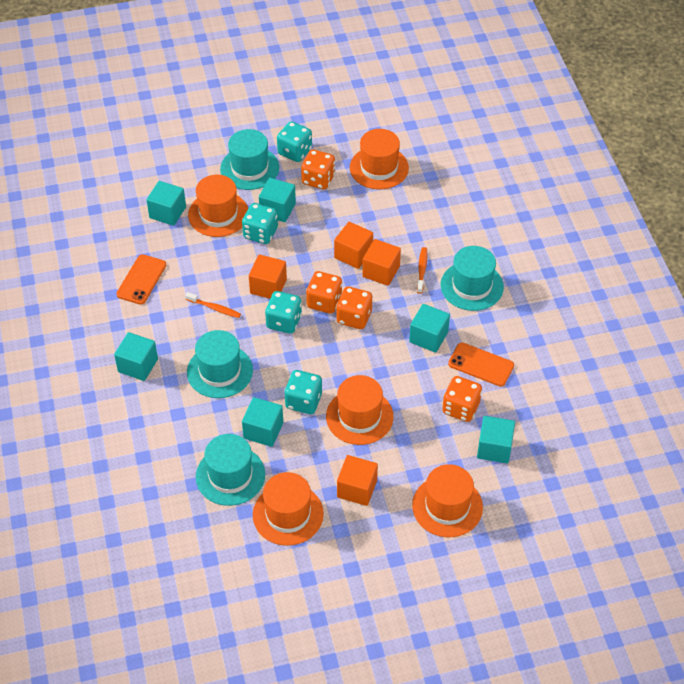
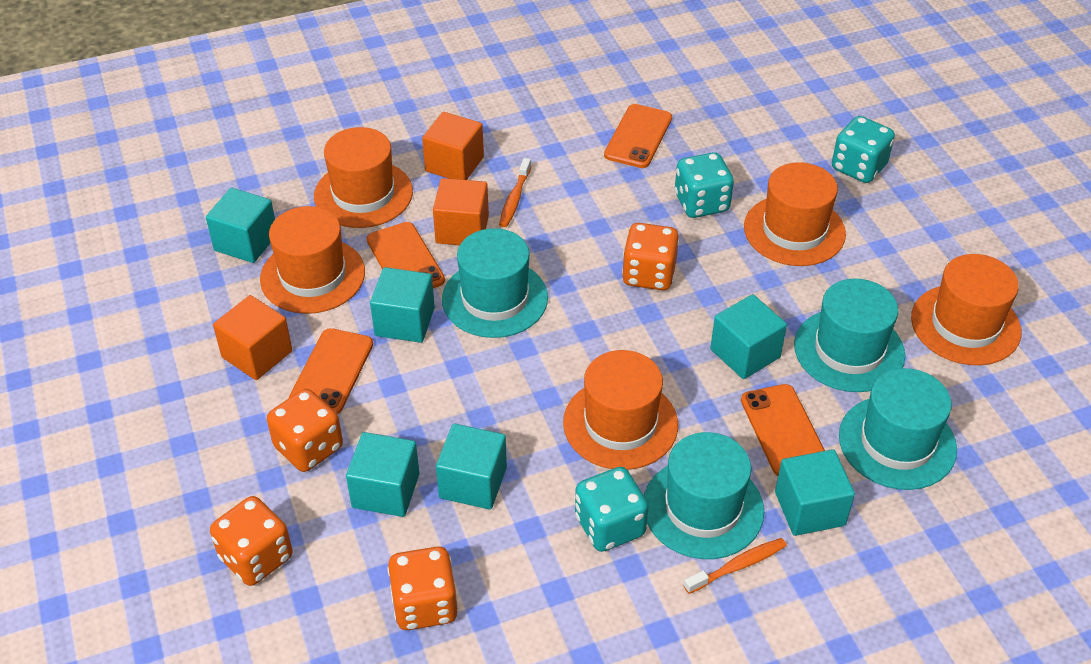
orange cube: 4 -> 3
orange phone: 2 -> 4
turquoise dice: 4 -> 3

